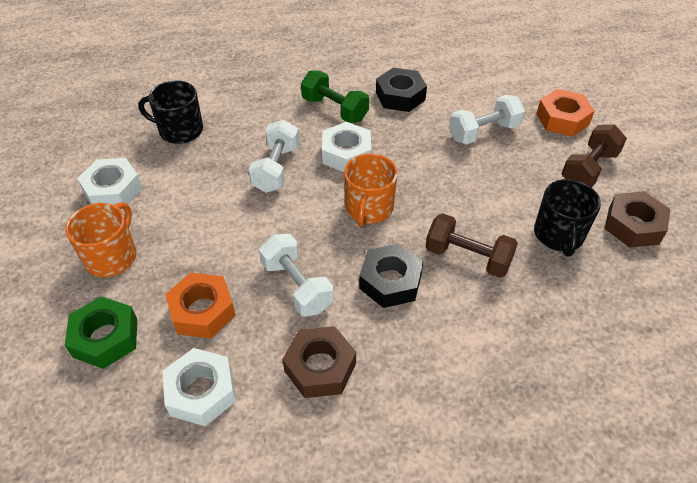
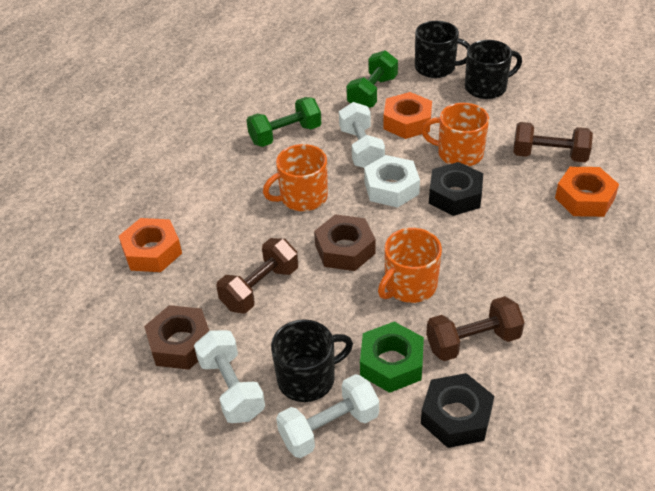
black mug: 2 -> 3
brown dumbbell: 2 -> 3
green dumbbell: 1 -> 2
orange mug: 2 -> 3
orange nut: 2 -> 3
white nut: 3 -> 1

